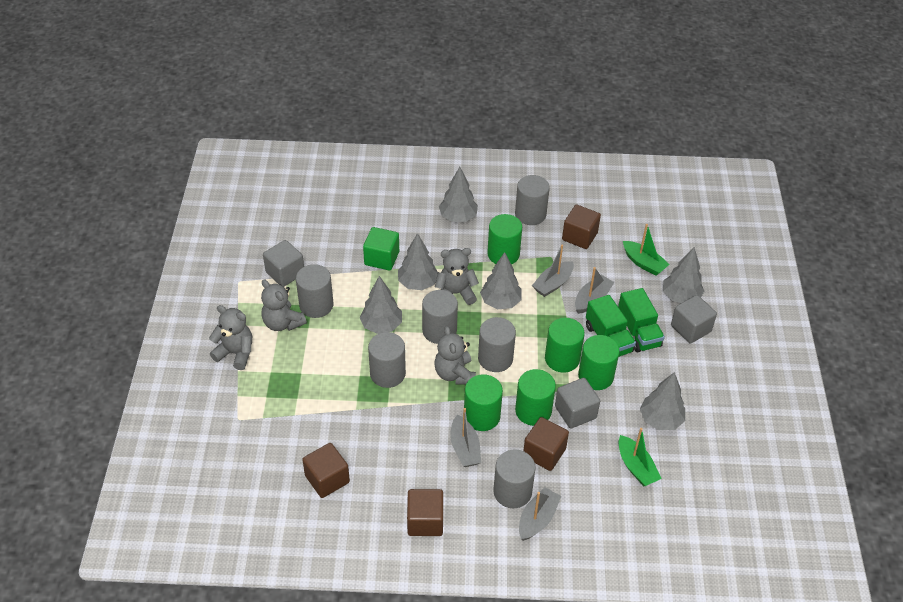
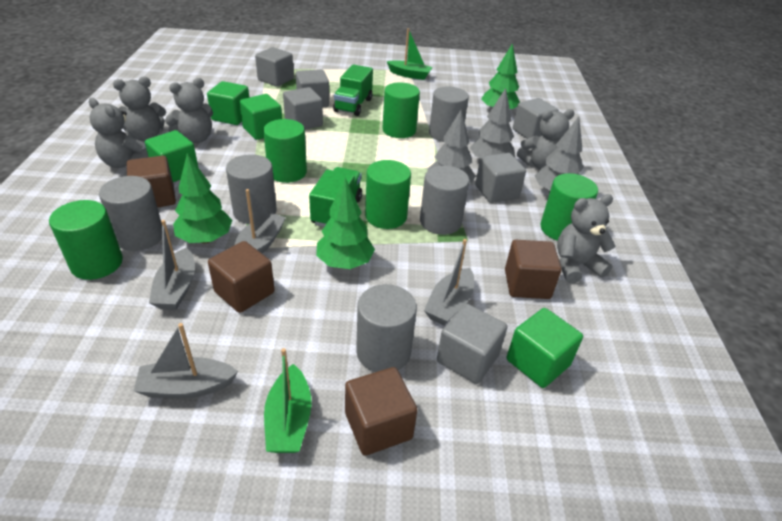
green cube: 1 -> 4
green tree: 0 -> 3
grey cube: 3 -> 6
grey cylinder: 6 -> 5
grey teddy bear: 4 -> 5
grey tree: 6 -> 3

